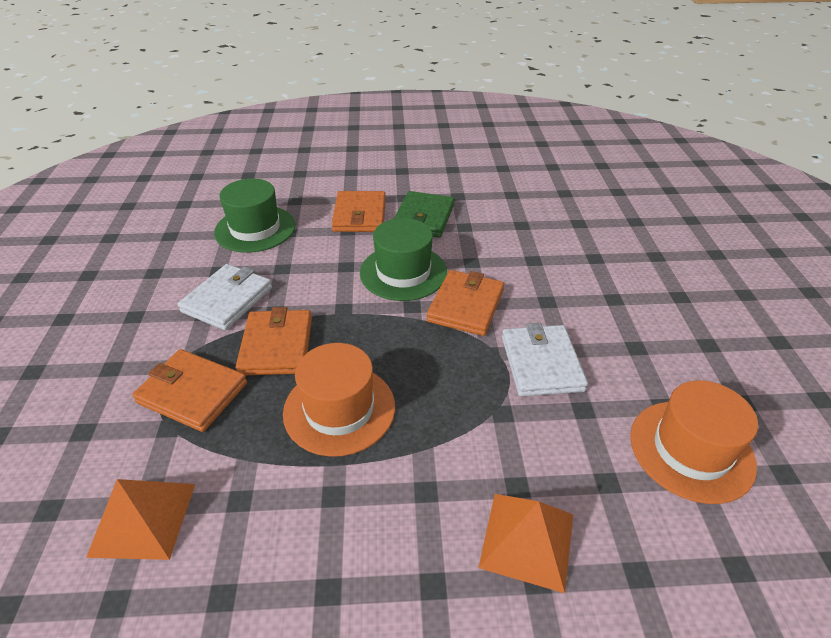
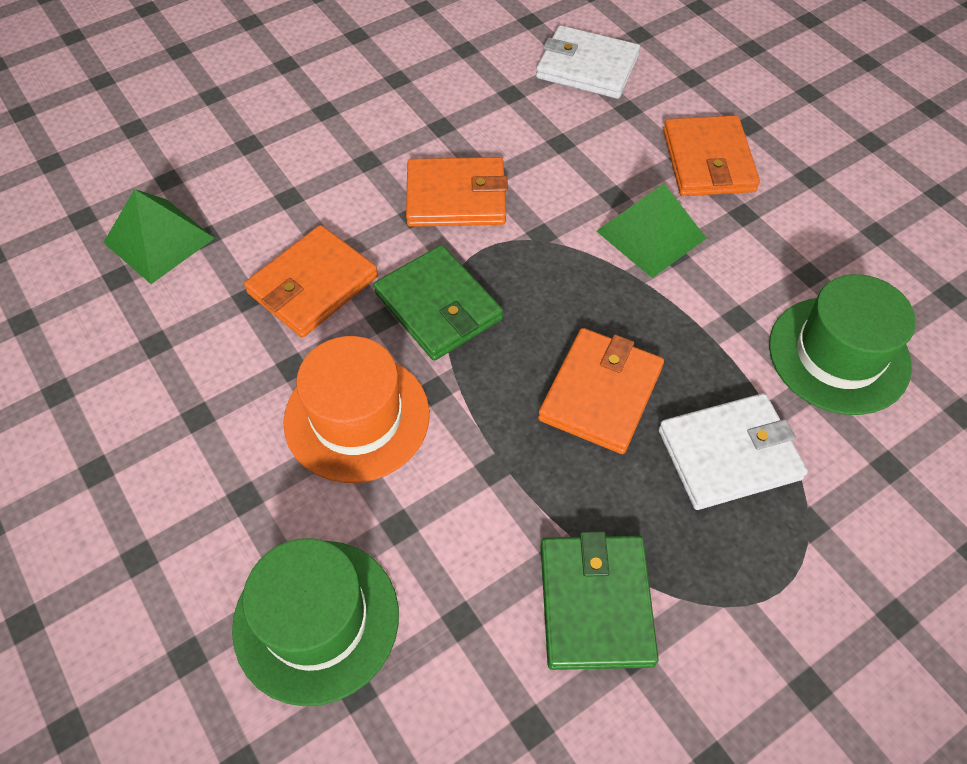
green pyramid: 0 -> 2
green wallet: 1 -> 2
orange hat: 2 -> 1
orange pyramid: 2 -> 0

